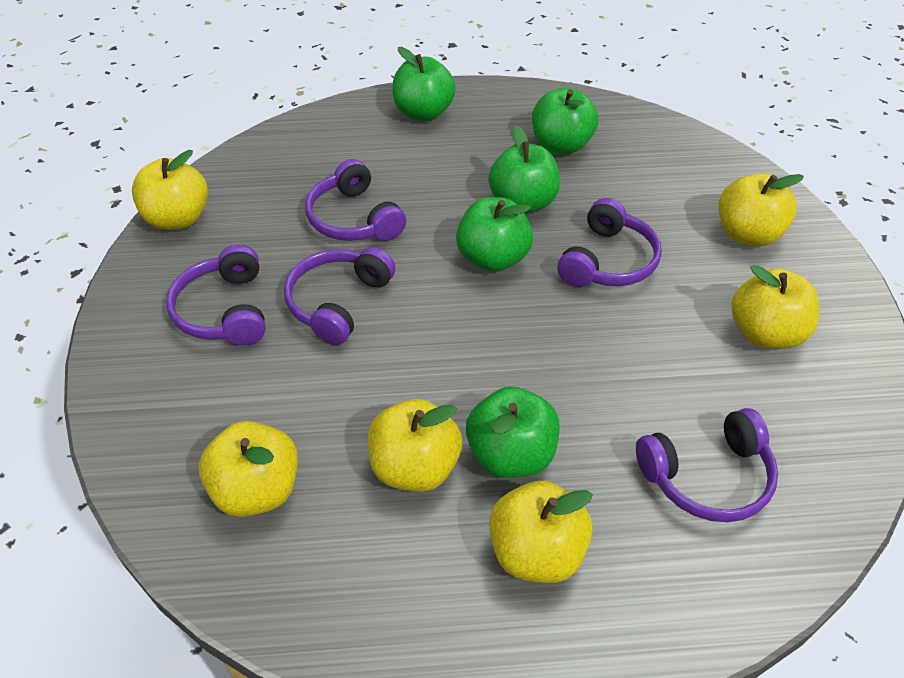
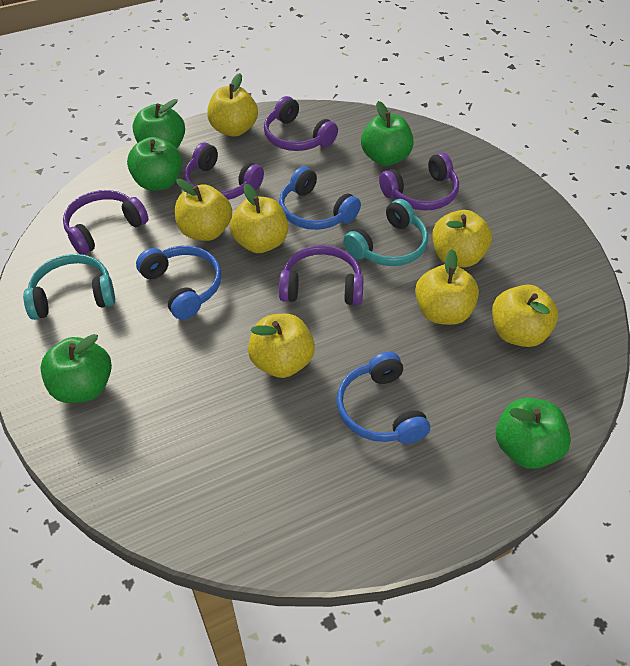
blue headphones: 0 -> 3
turquoise headphones: 0 -> 2
yellow apple: 6 -> 7

